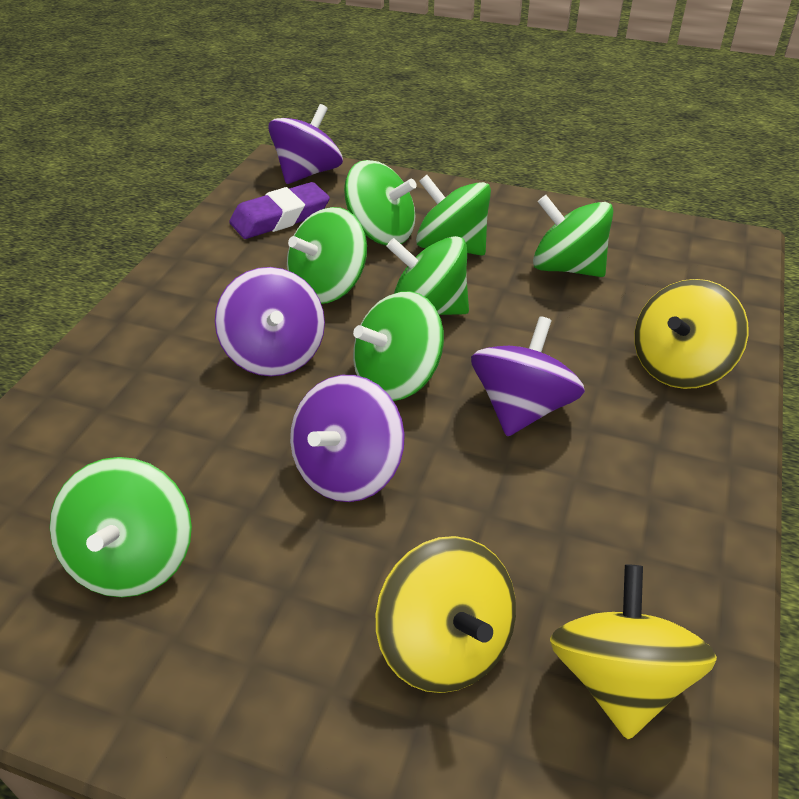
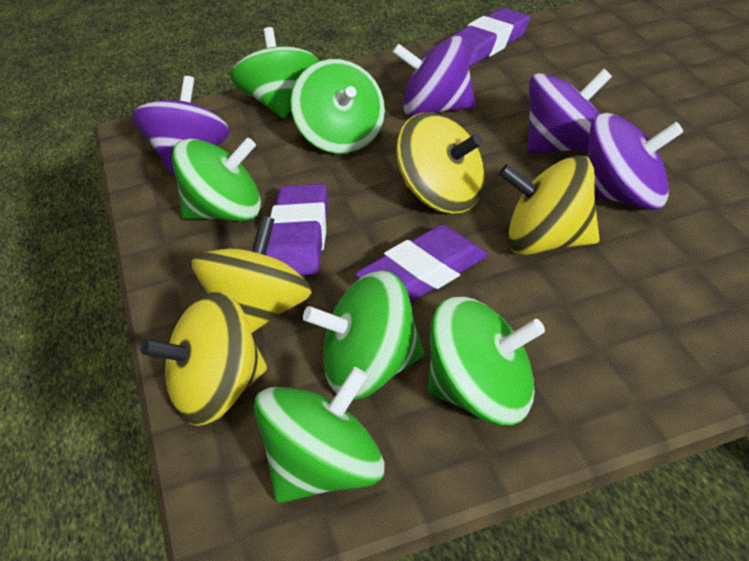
green spinning top: 7 -> 6
purple eraser: 1 -> 3
yellow spinning top: 3 -> 4

